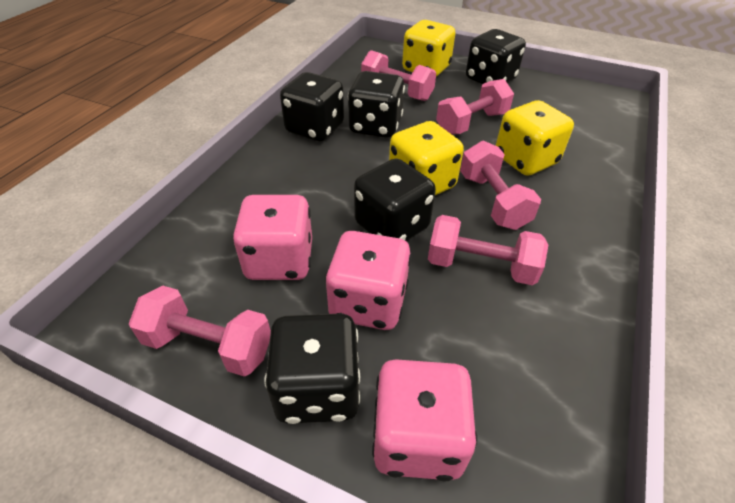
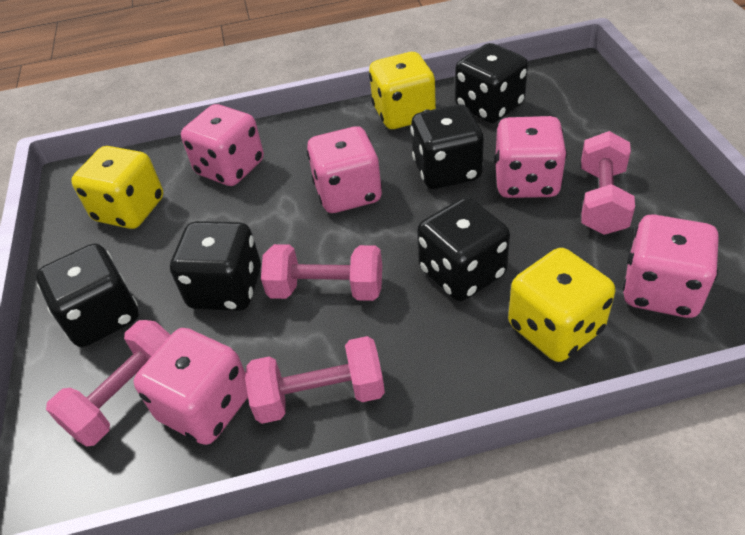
pink dice: 3 -> 5
pink dumbbell: 5 -> 4

